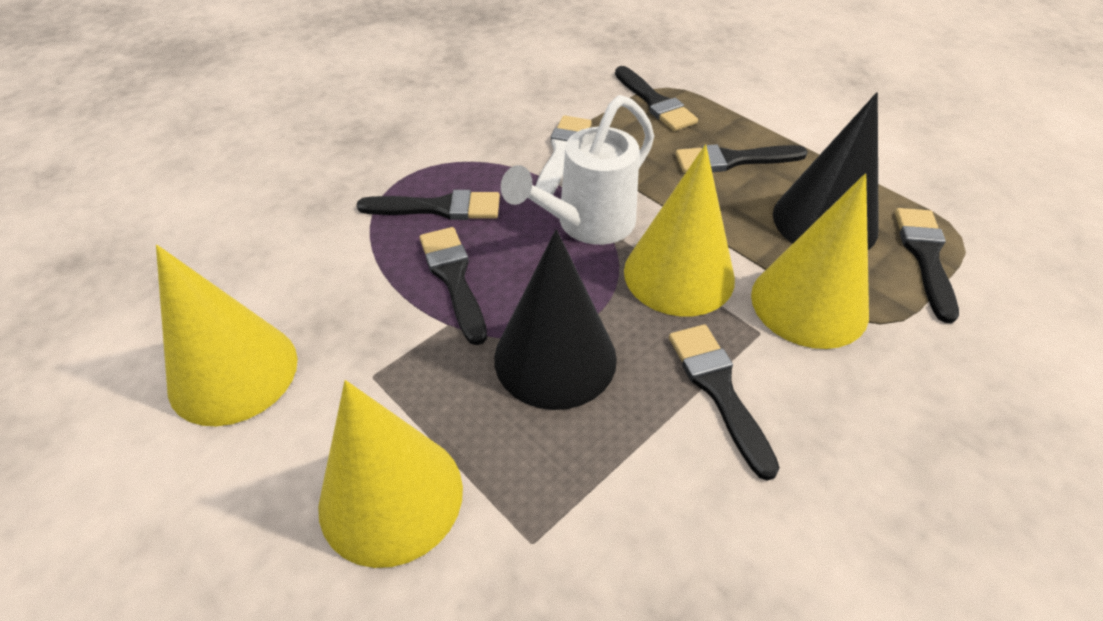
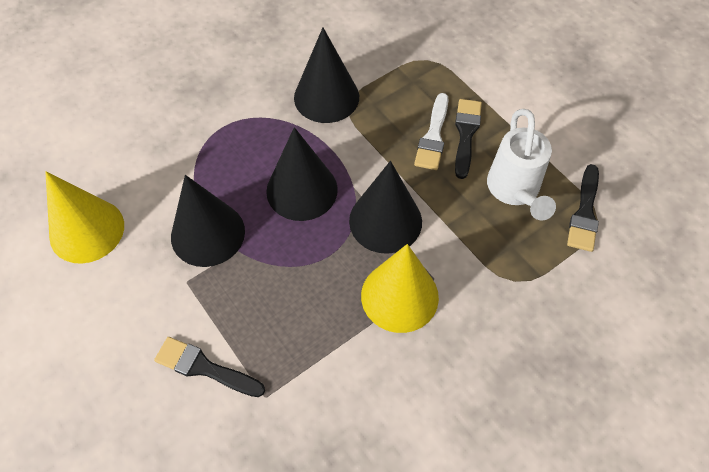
black brush: 6 -> 3
black cone: 2 -> 4
yellow cone: 4 -> 2

